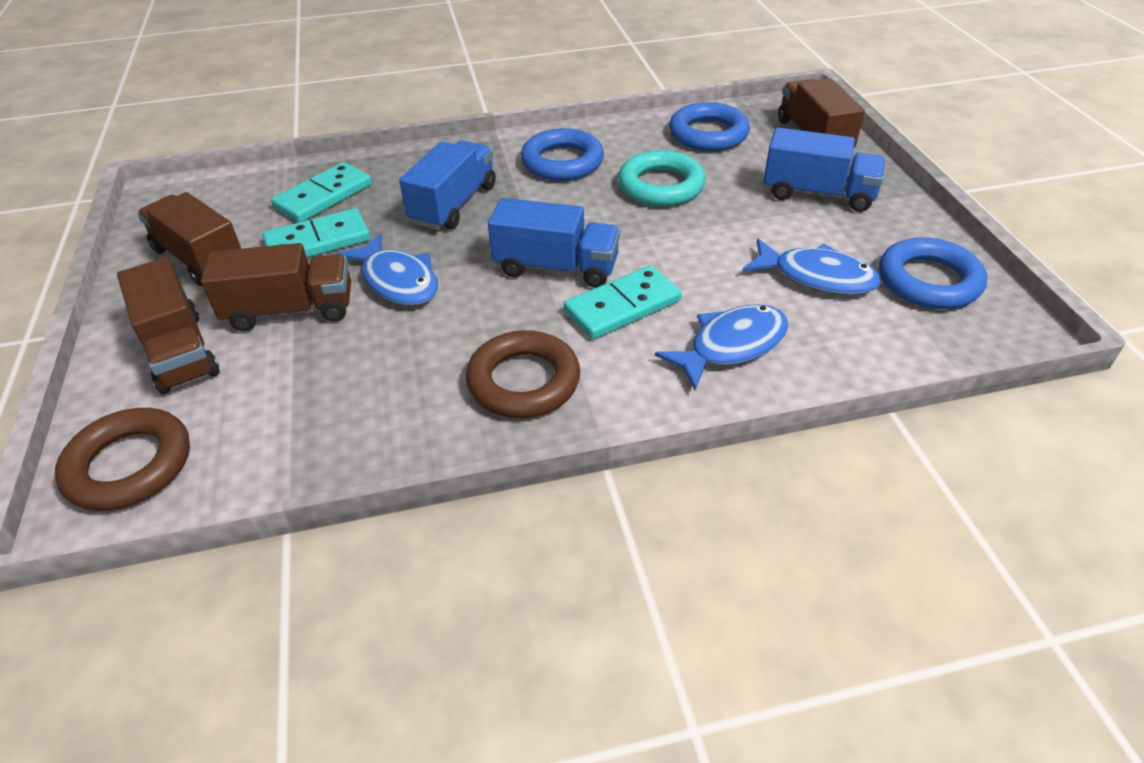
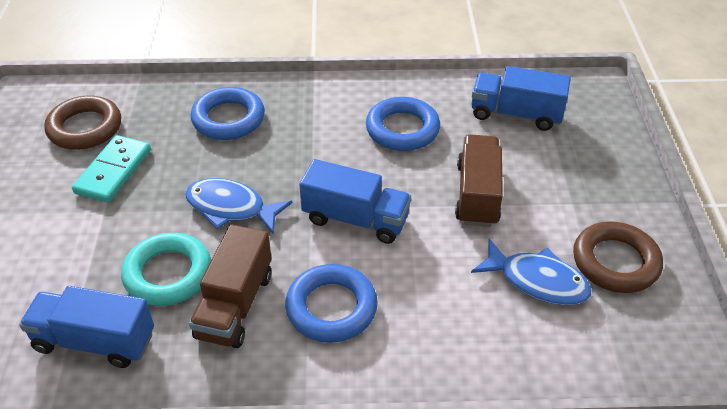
blue fish: 3 -> 2
brown truck: 4 -> 2
turquoise domino: 3 -> 1

